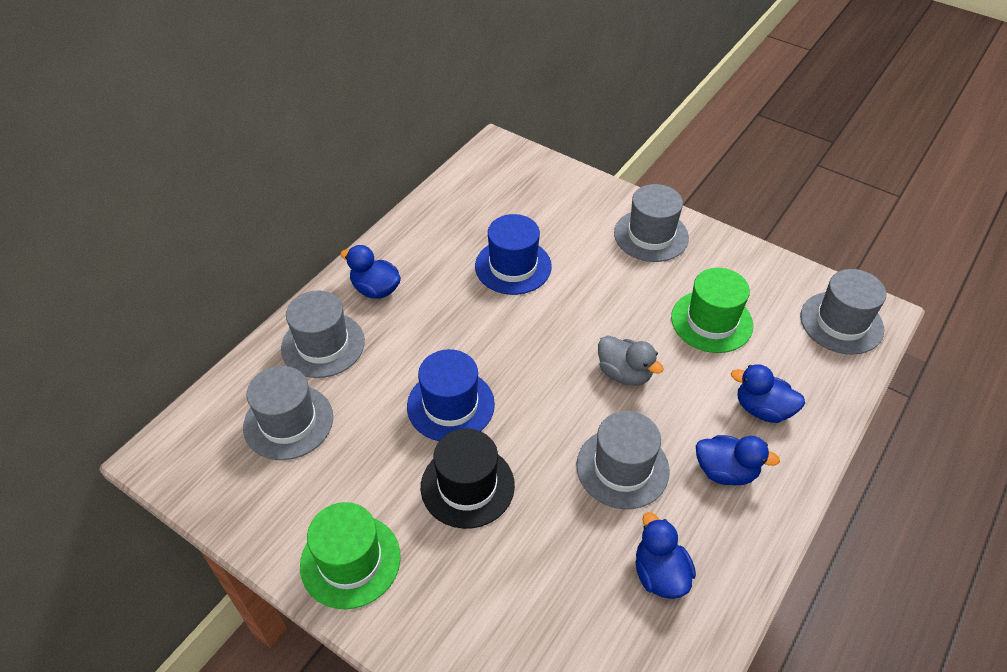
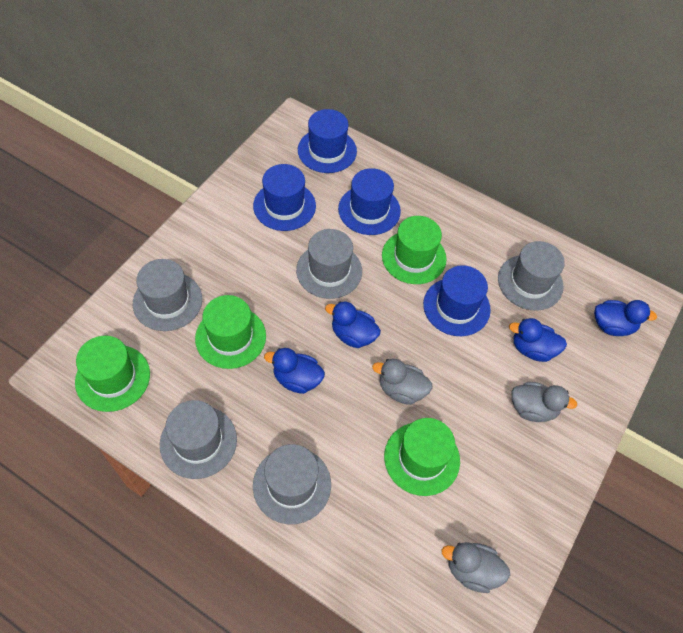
black hat: 1 -> 0
blue hat: 2 -> 4
green hat: 2 -> 4
grey duck: 1 -> 3

